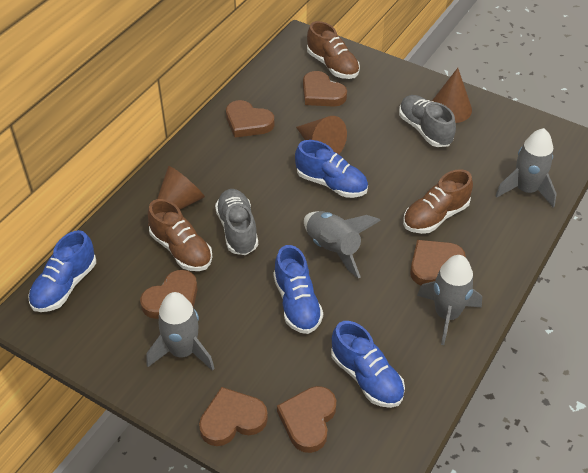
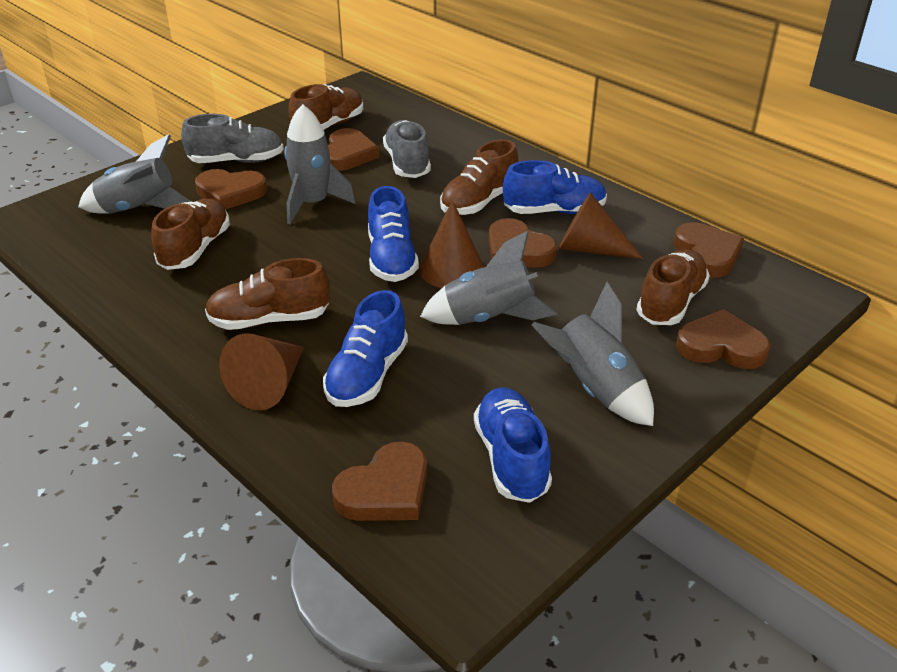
brown shoe: 3 -> 5

